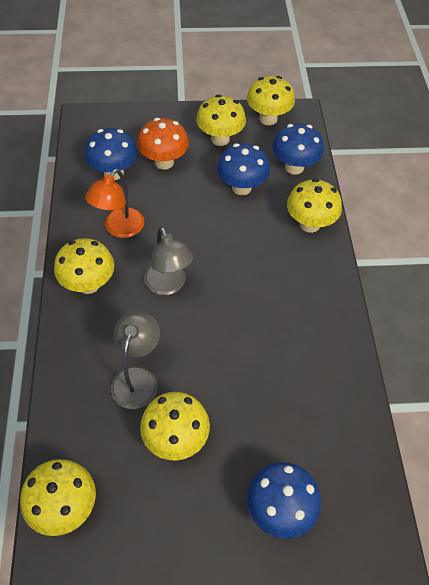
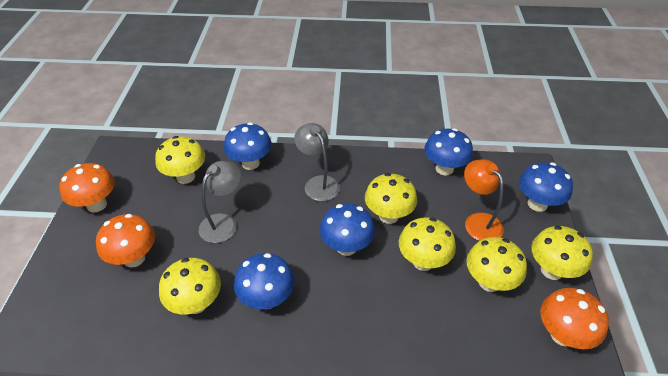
blue mushroom: 4 -> 5
orange mushroom: 1 -> 3

